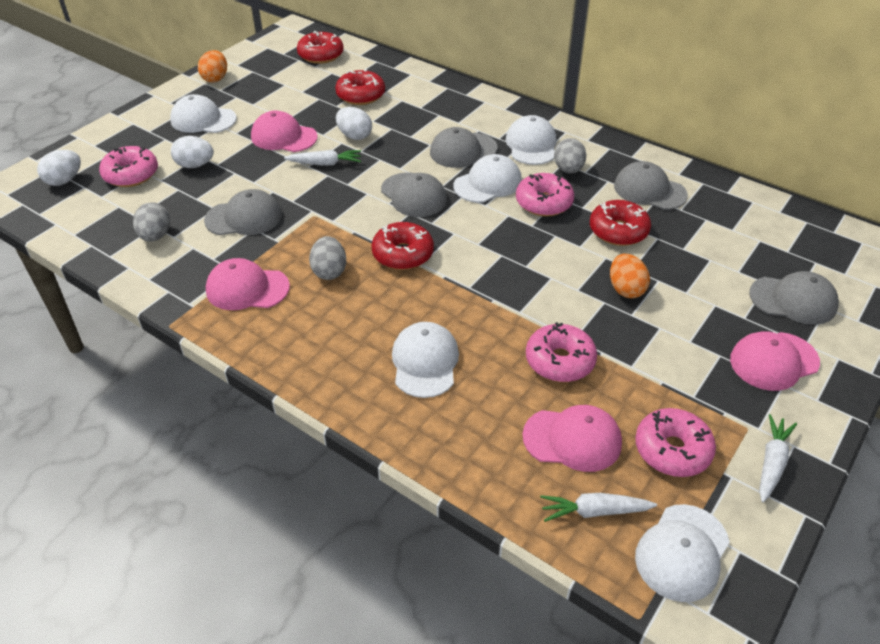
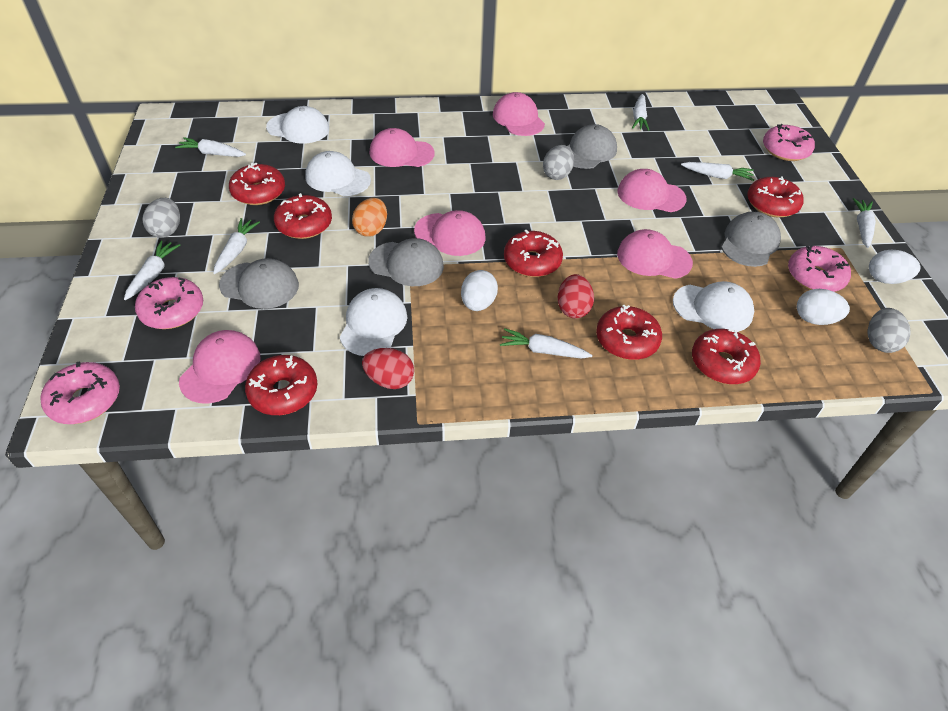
grey cap: 5 -> 4
orange egg: 2 -> 1
pink cap: 4 -> 6
red donut: 4 -> 7
red egg: 0 -> 2
white cap: 5 -> 4
white carrot: 3 -> 7

